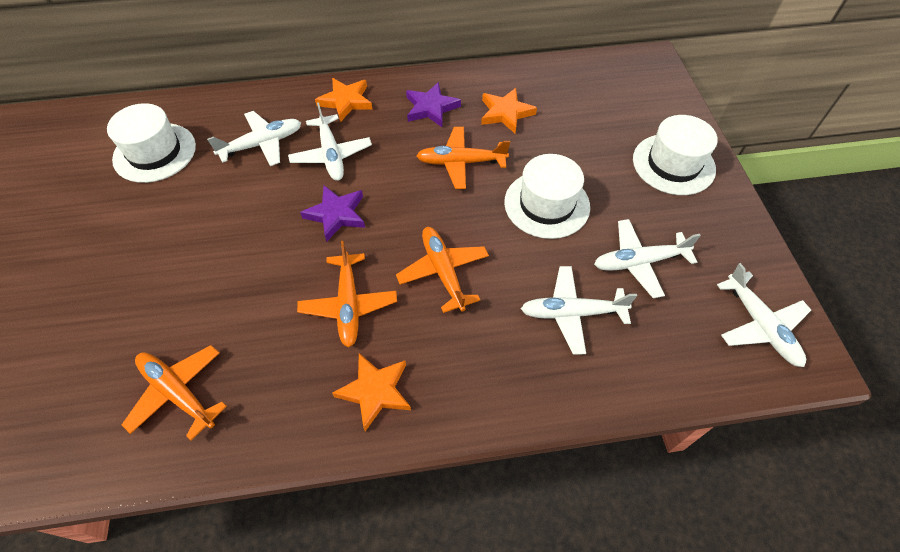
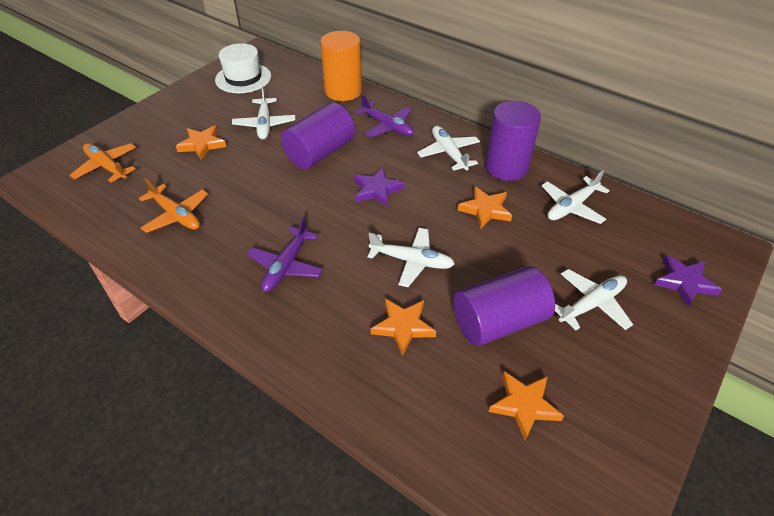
orange cylinder: 0 -> 1
orange plane: 4 -> 2
orange star: 3 -> 4
purple cylinder: 0 -> 3
purple plane: 0 -> 2
white hat: 3 -> 1

